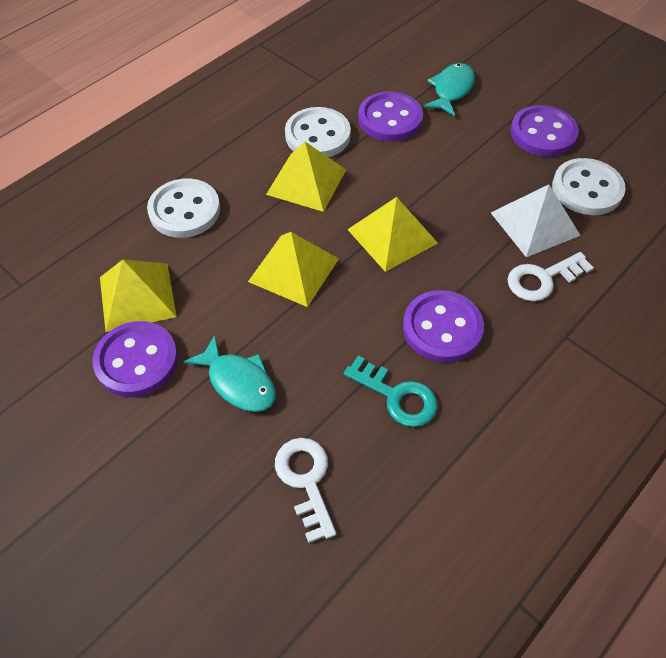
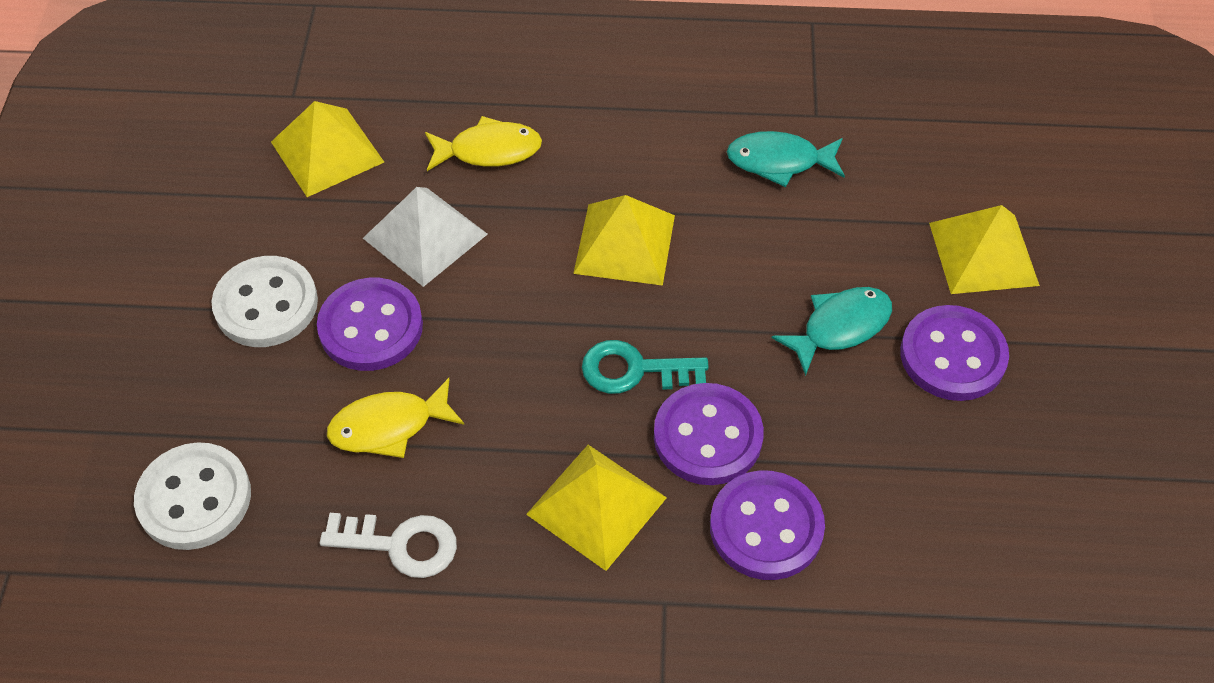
white button: 3 -> 2
white key: 2 -> 1
yellow fish: 0 -> 2

